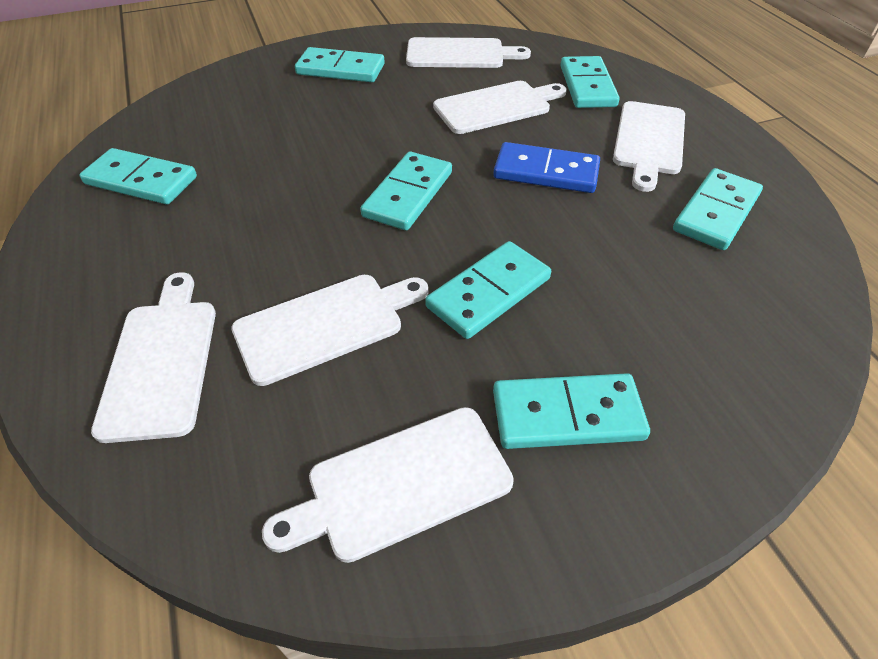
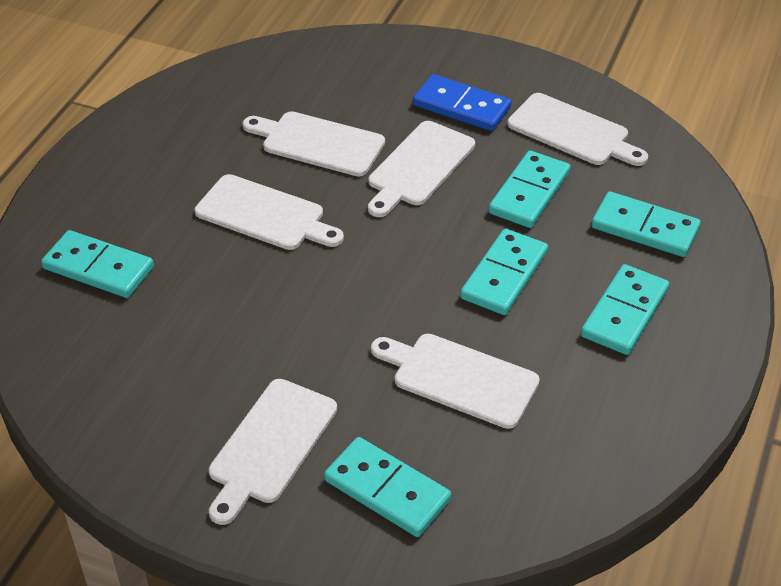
turquoise domino: 7 -> 6

